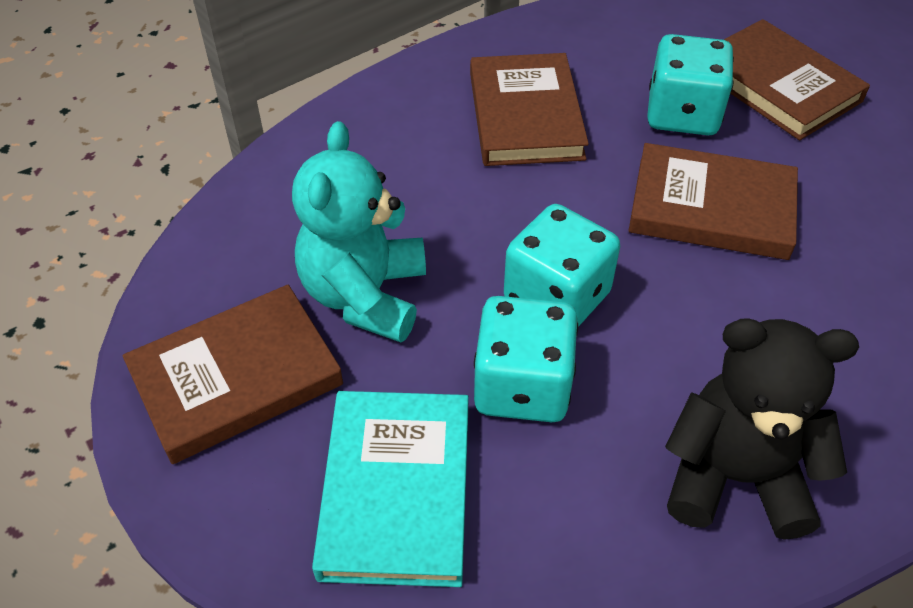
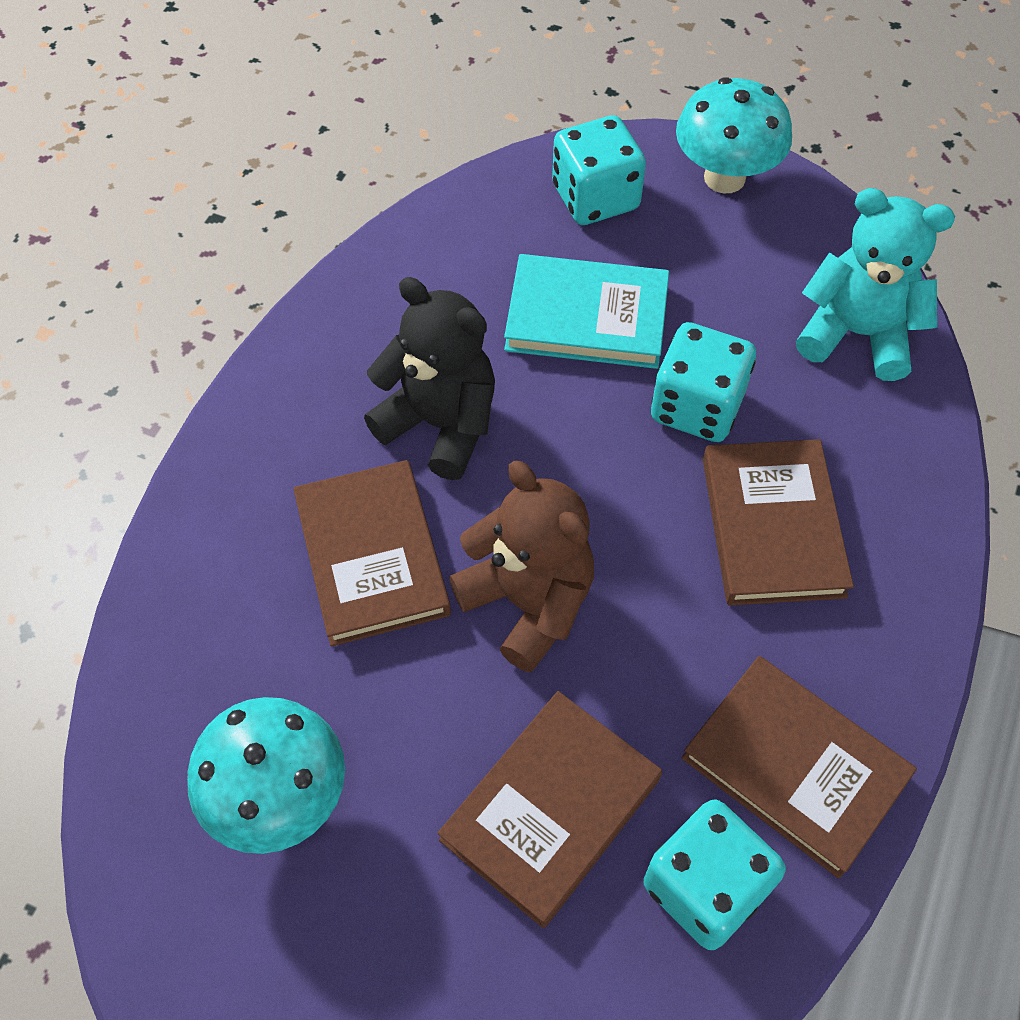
brown teddy bear: 0 -> 1
turquoise mushroom: 0 -> 2

